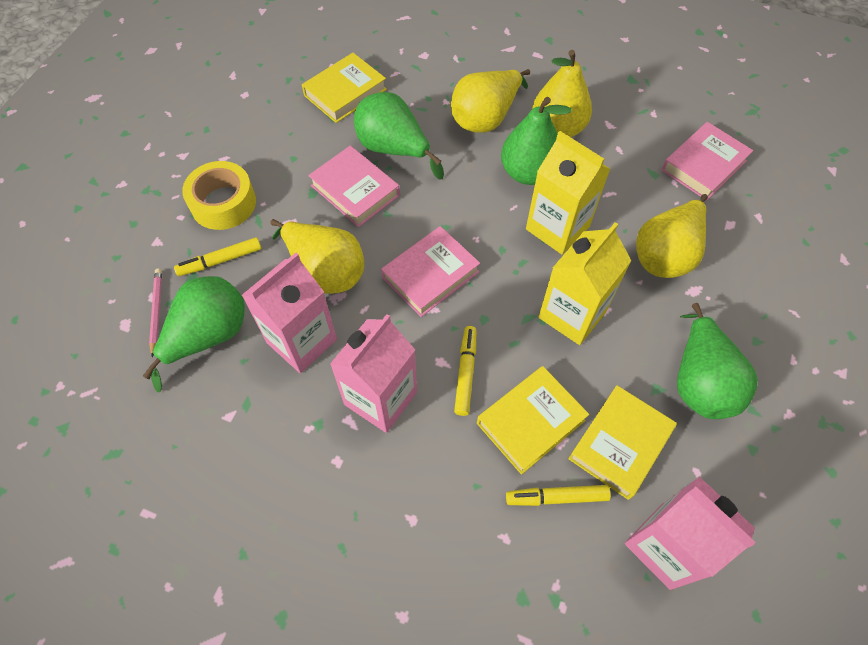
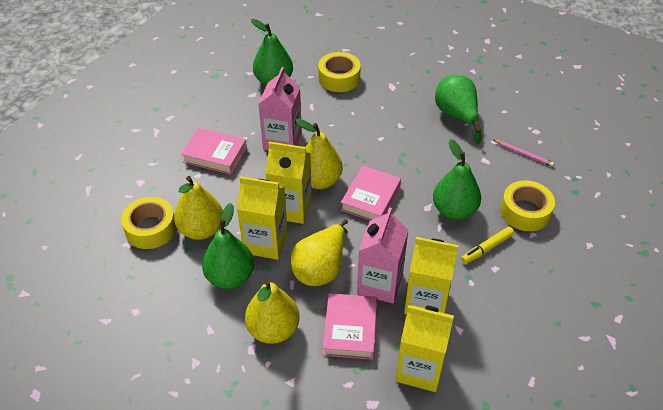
pink carton: 3 -> 2
yellow book: 3 -> 0
yellow carton: 2 -> 4
yellow marker: 3 -> 1
yellow tape: 1 -> 3

